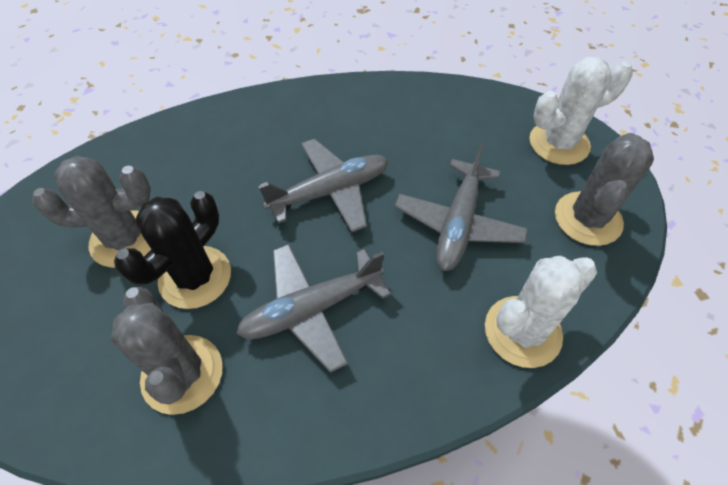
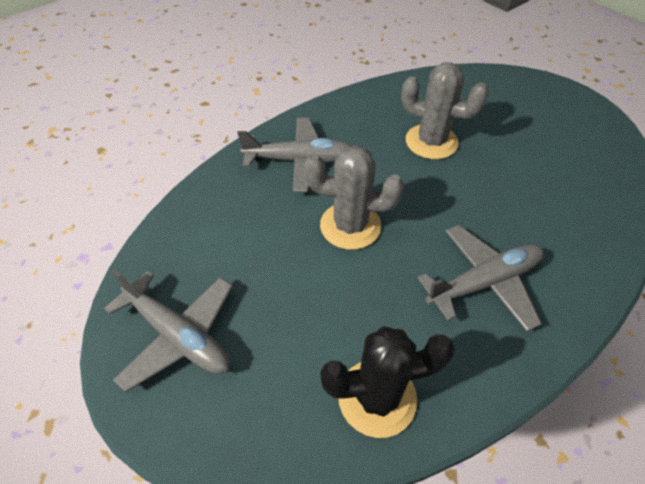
grey cactus: 3 -> 2
white cactus: 2 -> 0

